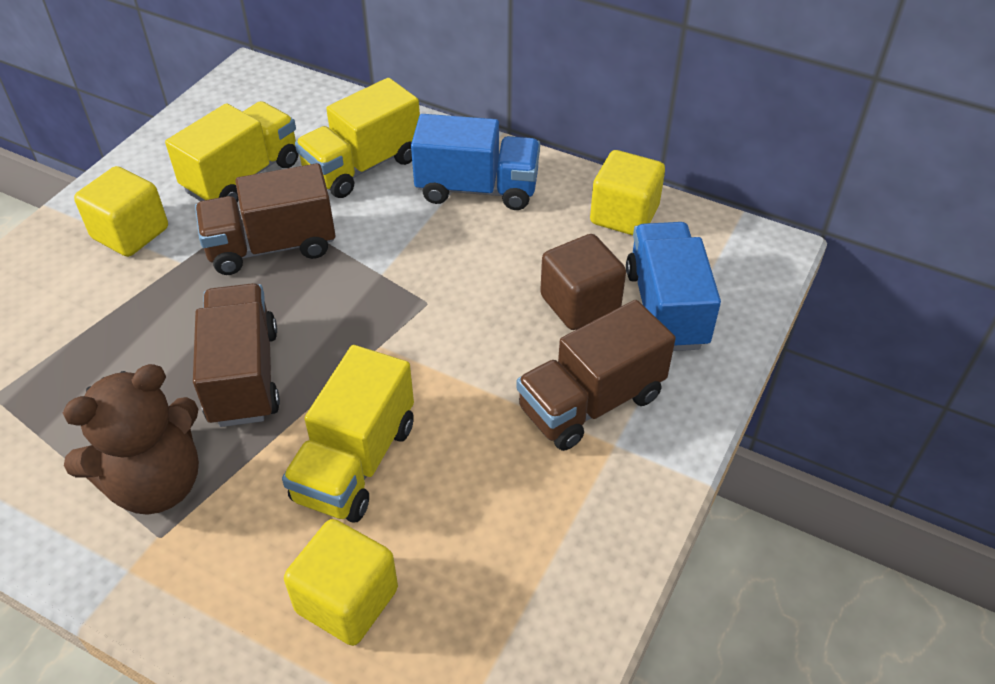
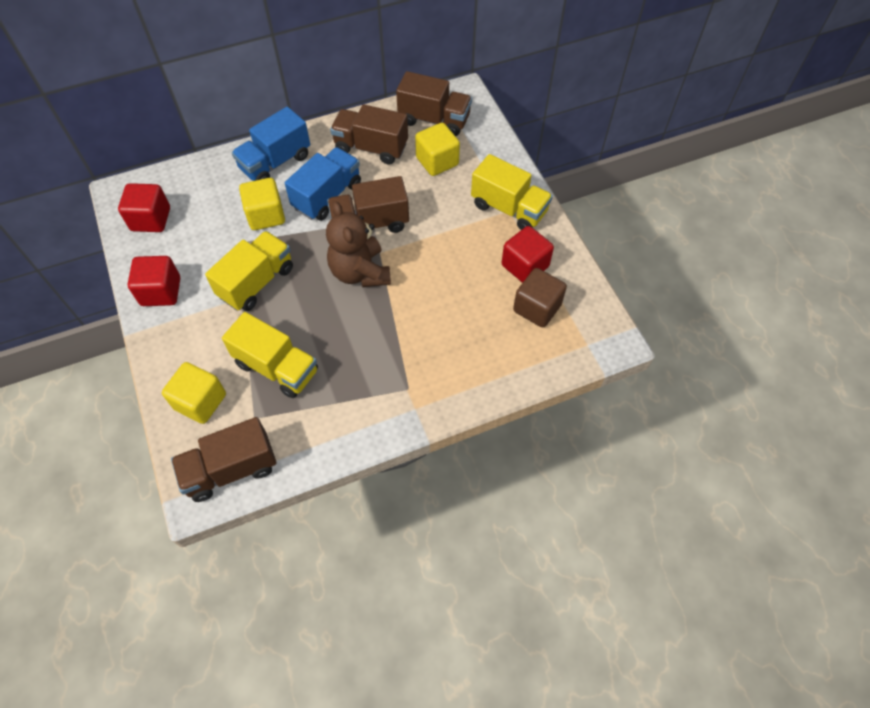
brown truck: 3 -> 4
red cube: 0 -> 3

